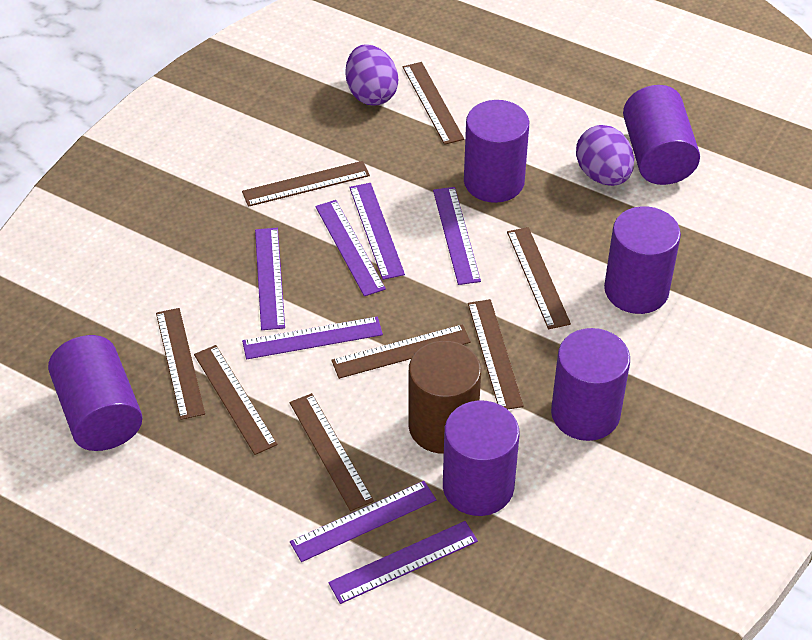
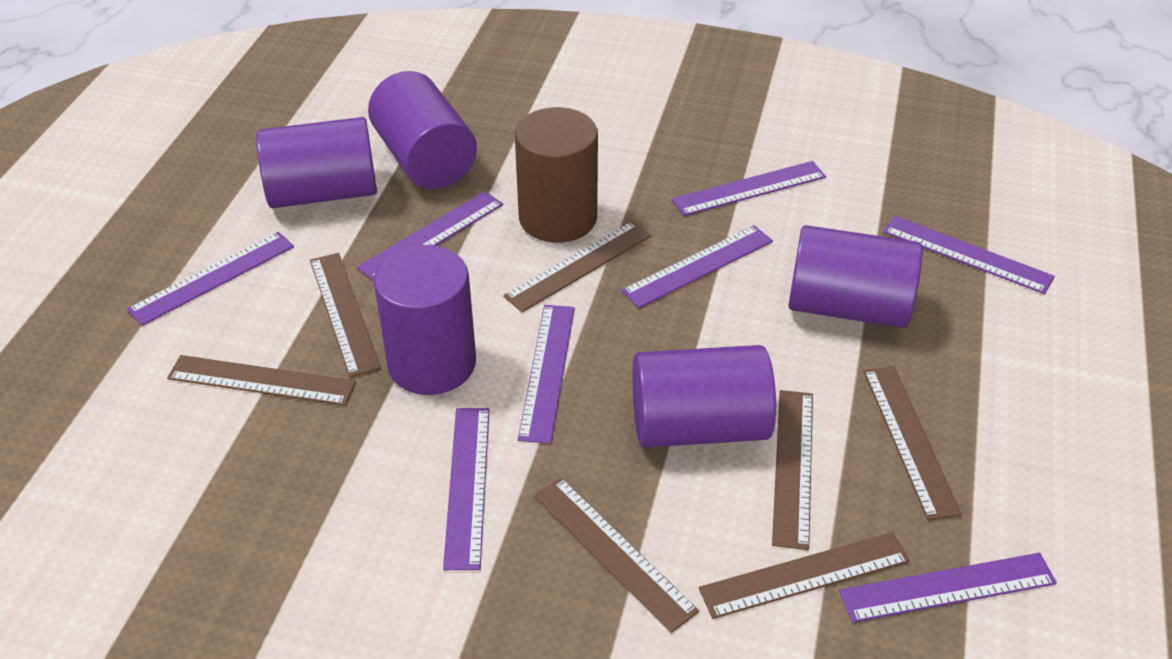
brown ruler: 8 -> 7
purple cylinder: 6 -> 5
purple egg: 2 -> 0
purple ruler: 7 -> 8

